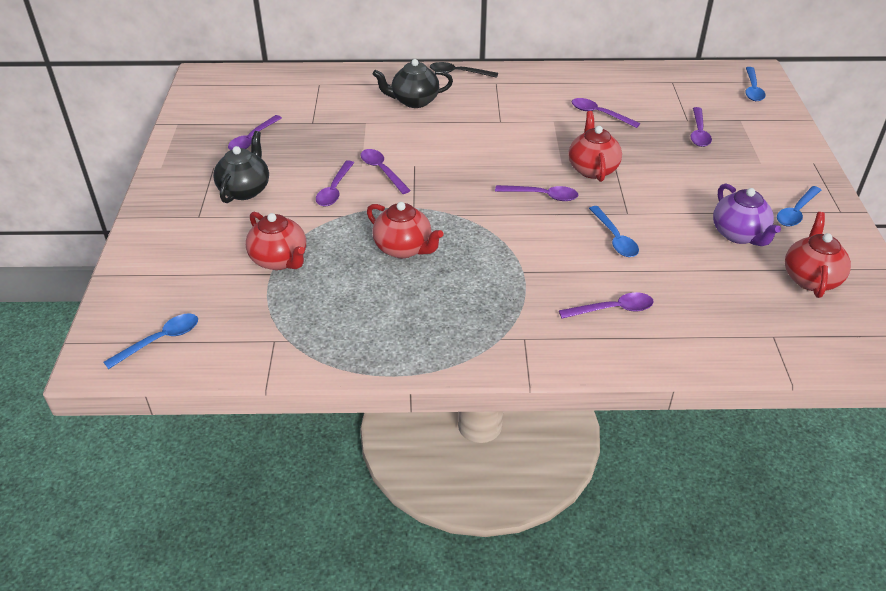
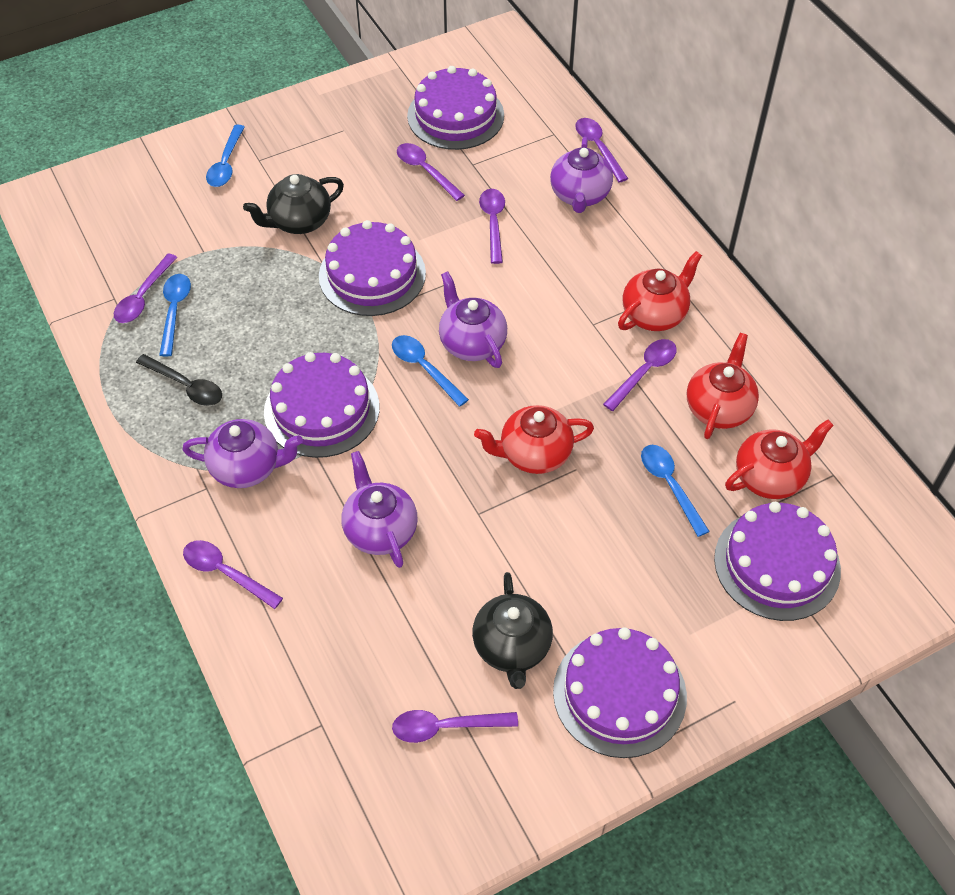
purple cake: 0 -> 5
purple teapot: 1 -> 4

